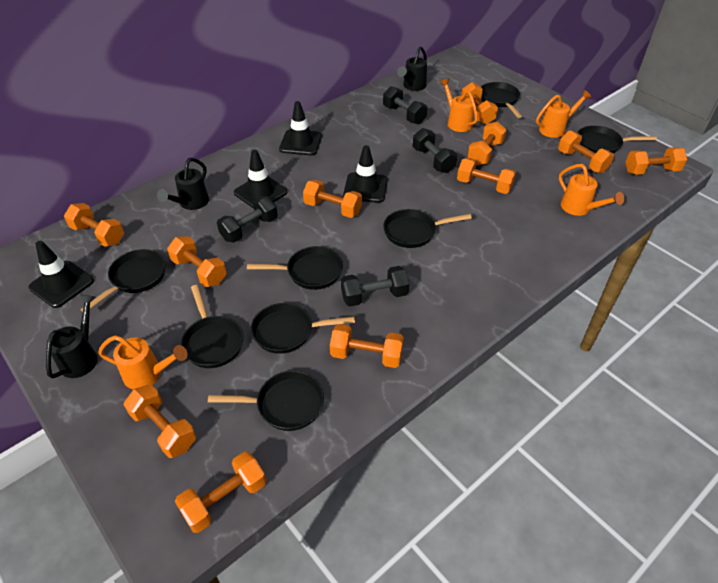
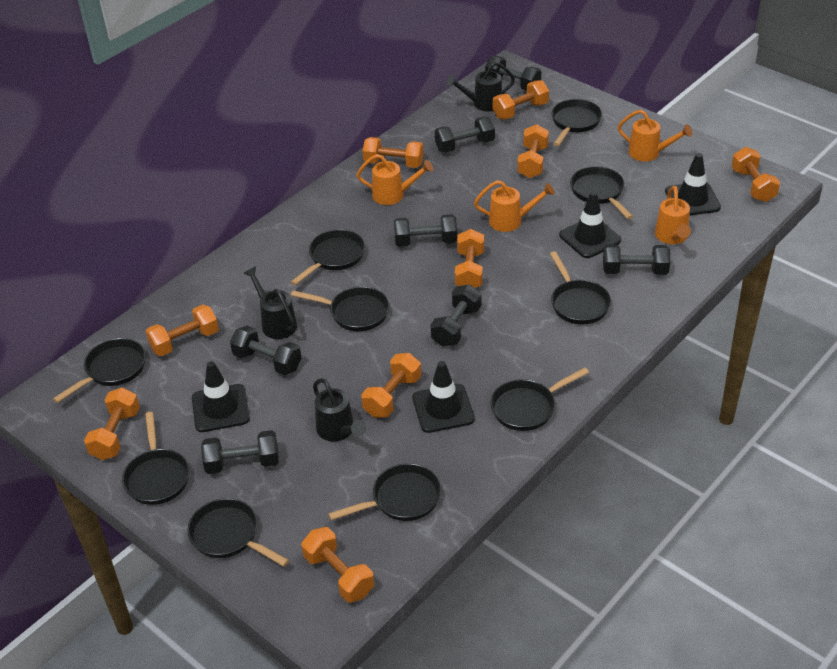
black dumbbell: 4 -> 7
black pan: 8 -> 10
orange dumbbell: 11 -> 9

